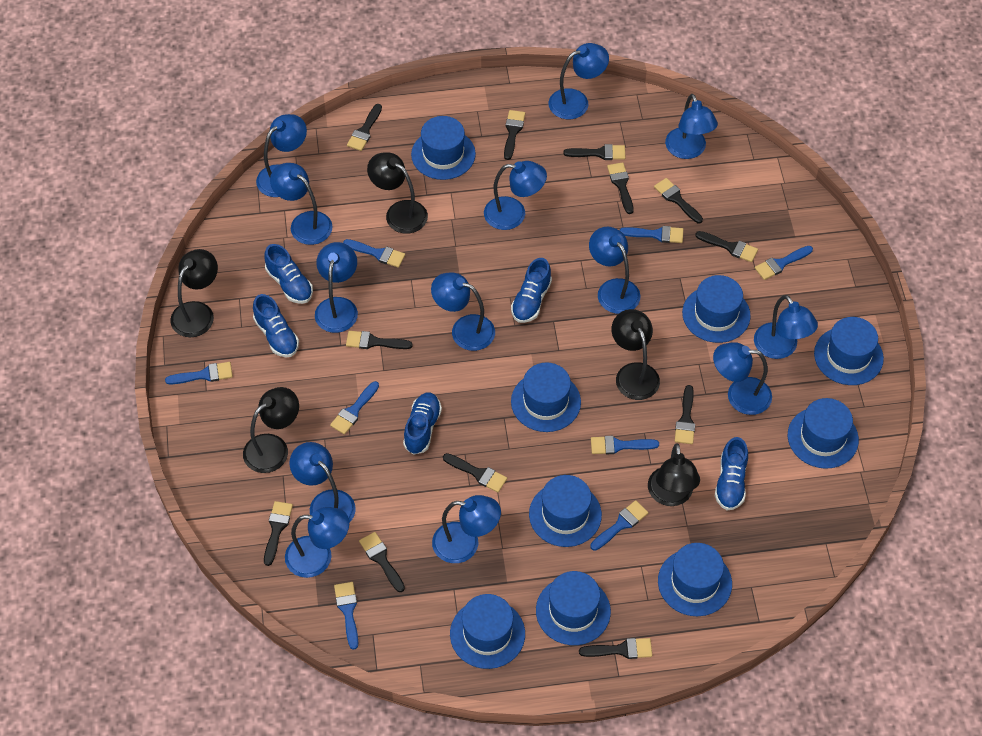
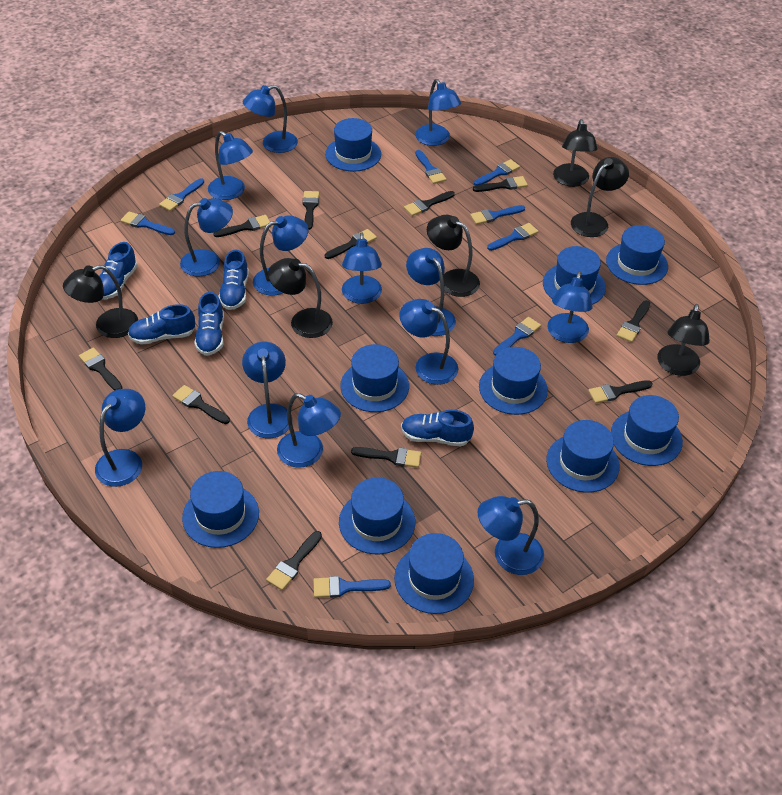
black brush: 12 -> 11
black lamp: 5 -> 6
blue hat: 9 -> 10

